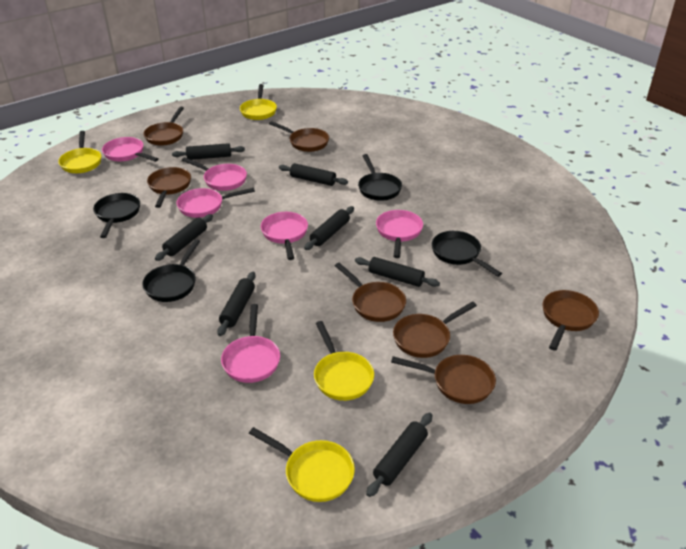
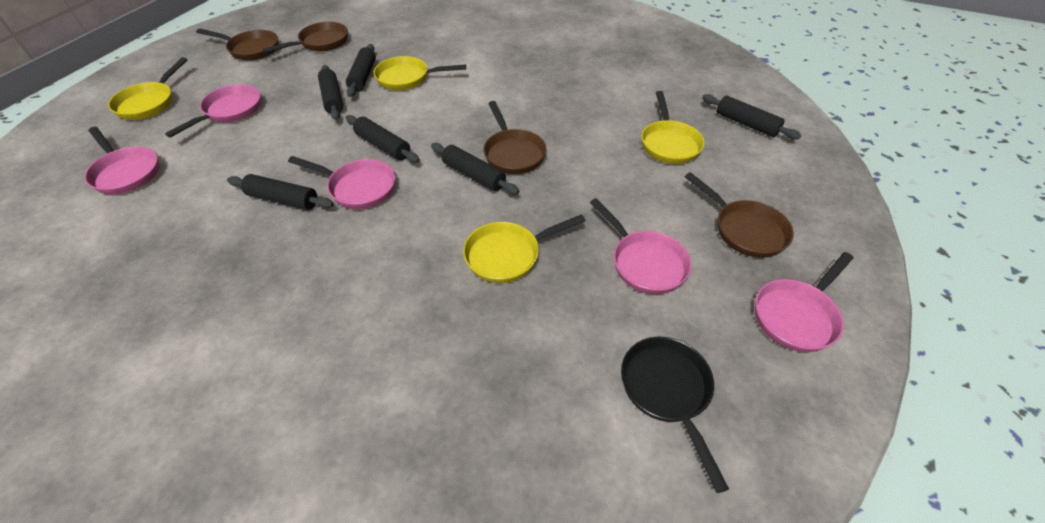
black pan: 4 -> 1
black rolling pin: 7 -> 6
brown pan: 7 -> 4
pink pan: 6 -> 5

